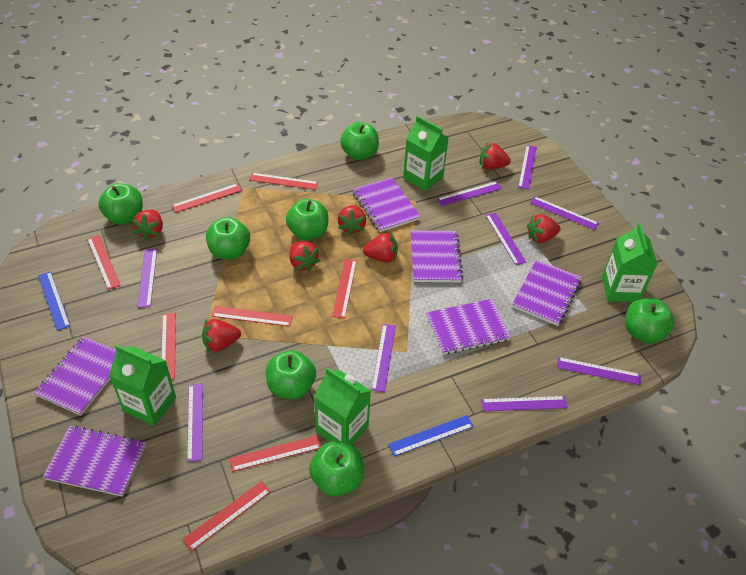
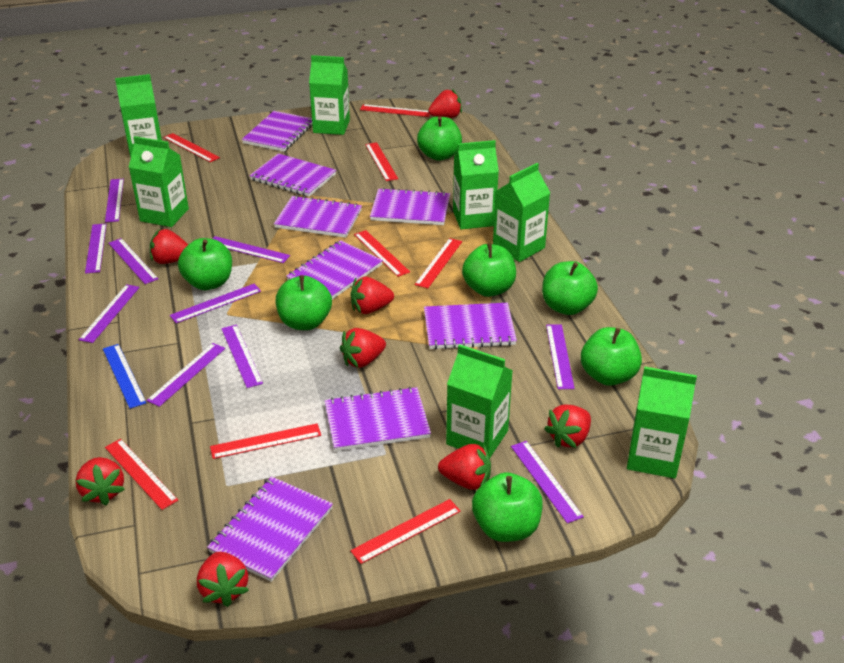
blue ruler: 2 -> 1
green carton: 4 -> 7
purple notebook: 6 -> 8
purple ruler: 9 -> 10
red strawberry: 7 -> 8

